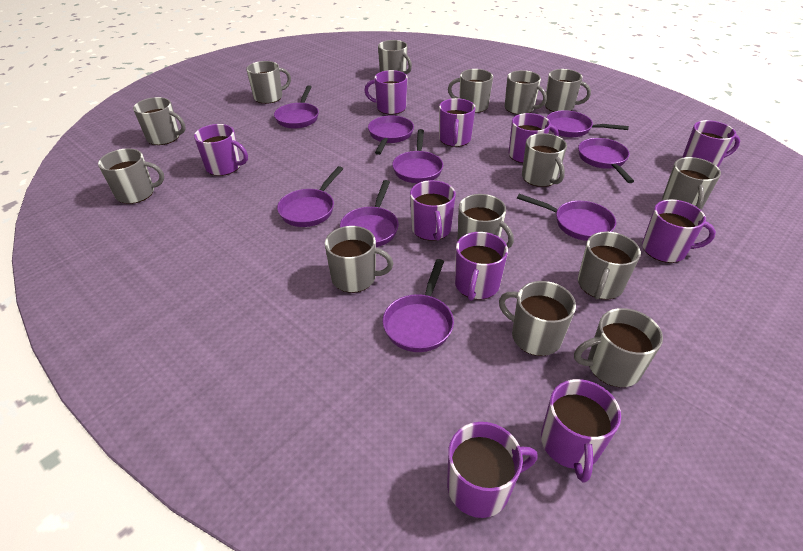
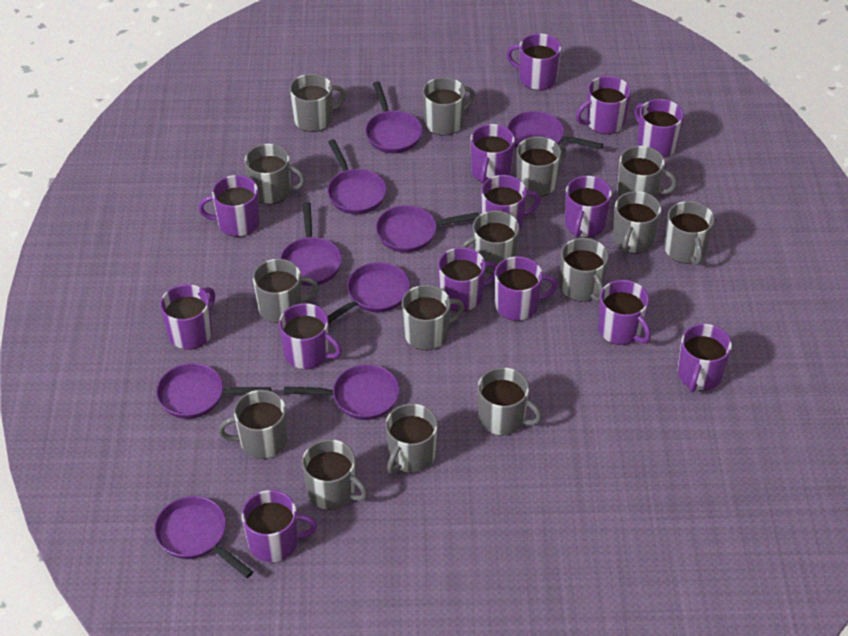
grey mug: 14 -> 15
purple mug: 10 -> 14

